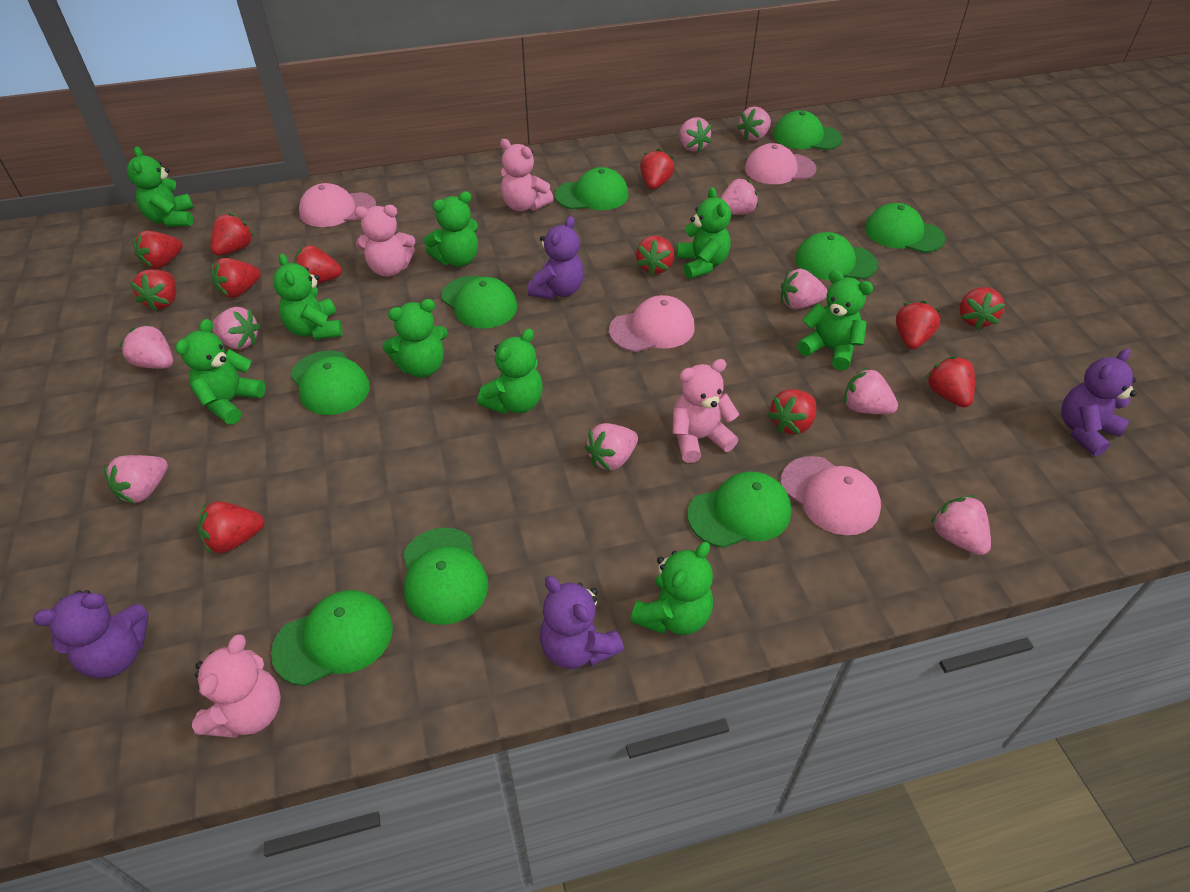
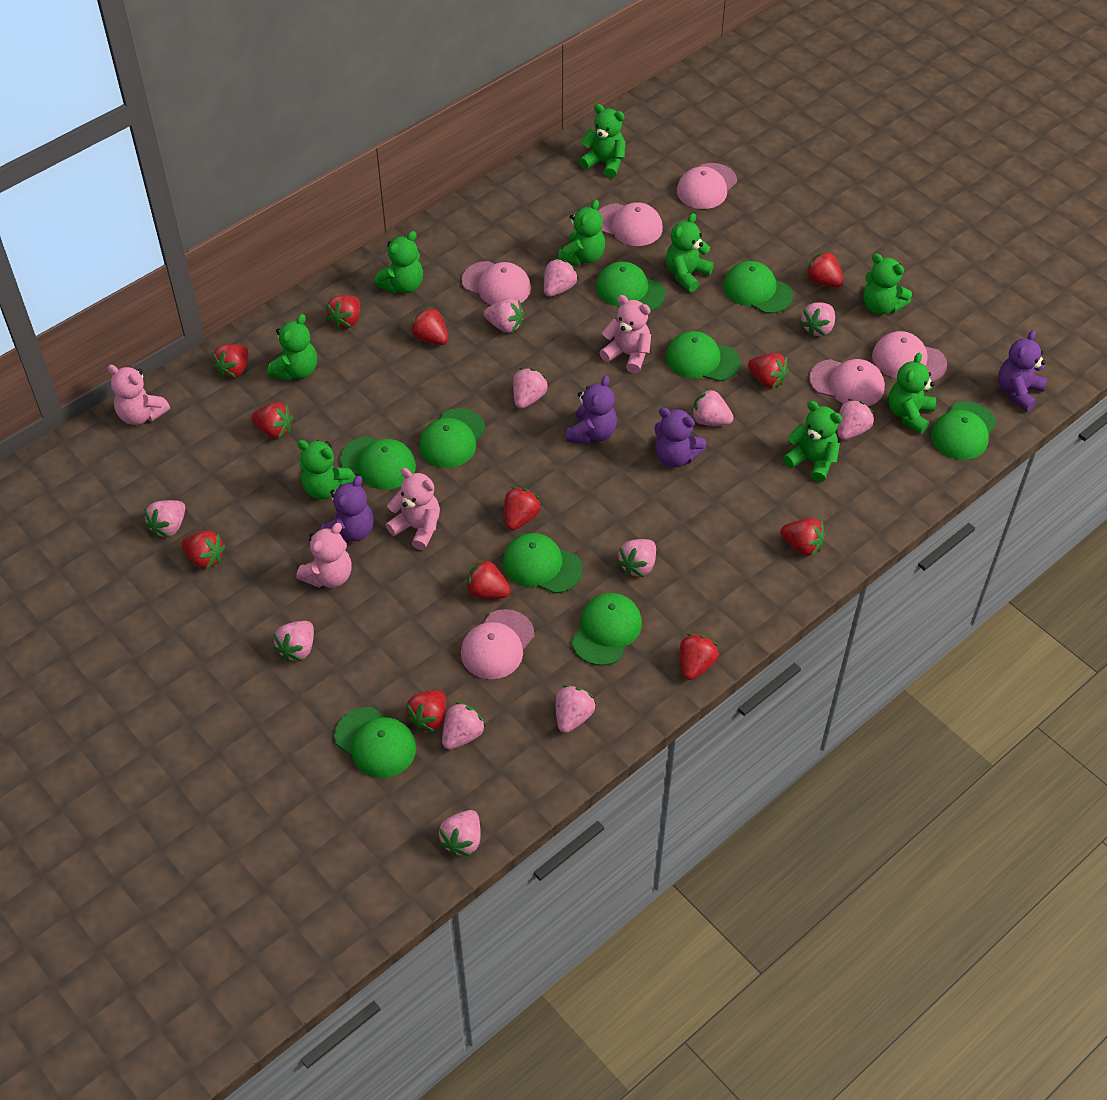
pink cap: 4 -> 6
pink strawberry: 10 -> 12

